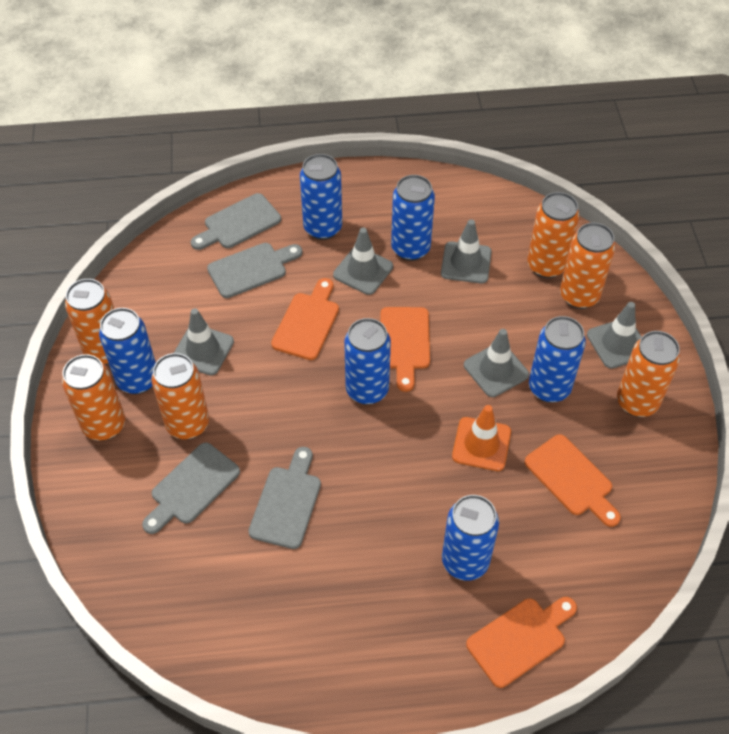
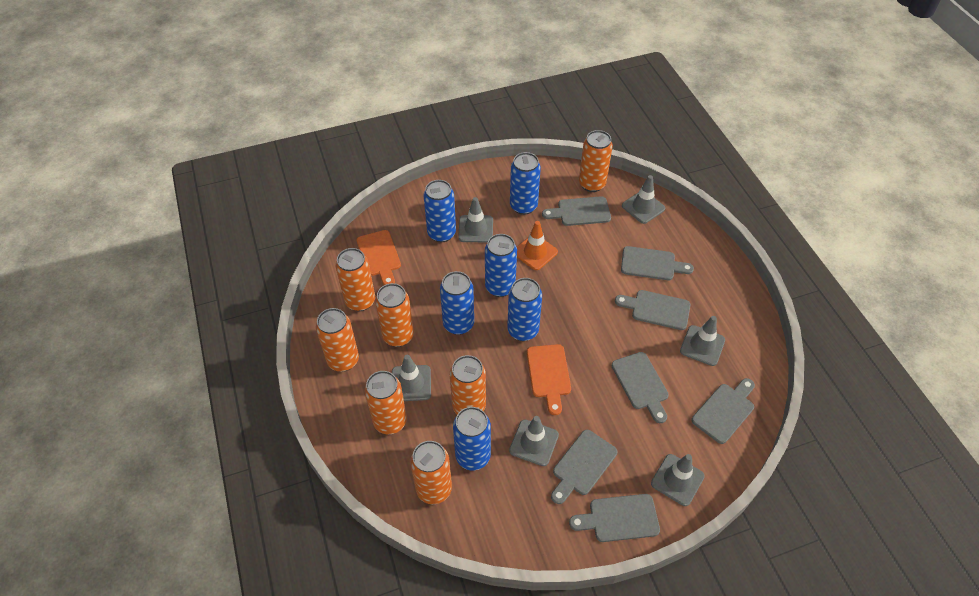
grey cutting board: 4 -> 7
grey traffic cone: 5 -> 6
orange can: 6 -> 7
orange cutting board: 4 -> 2

